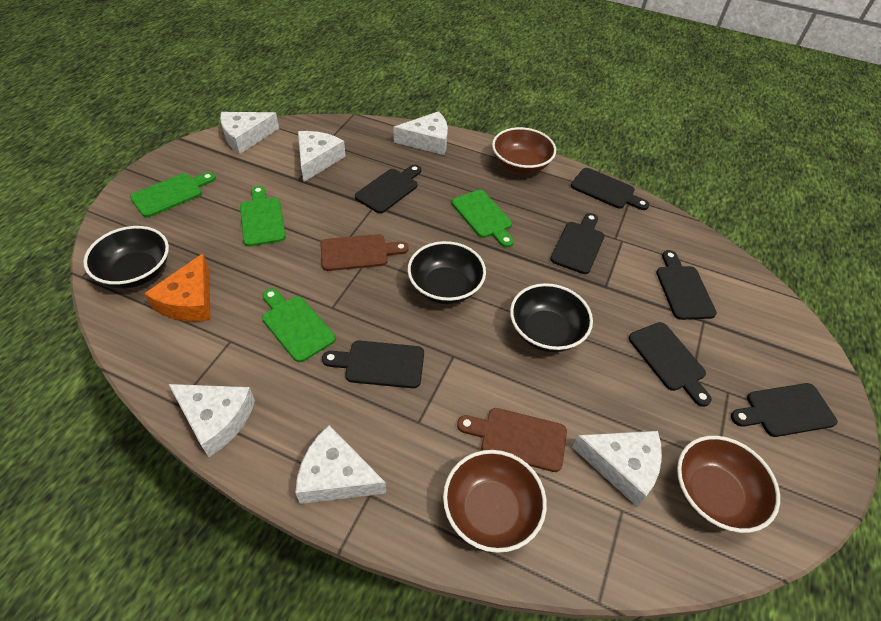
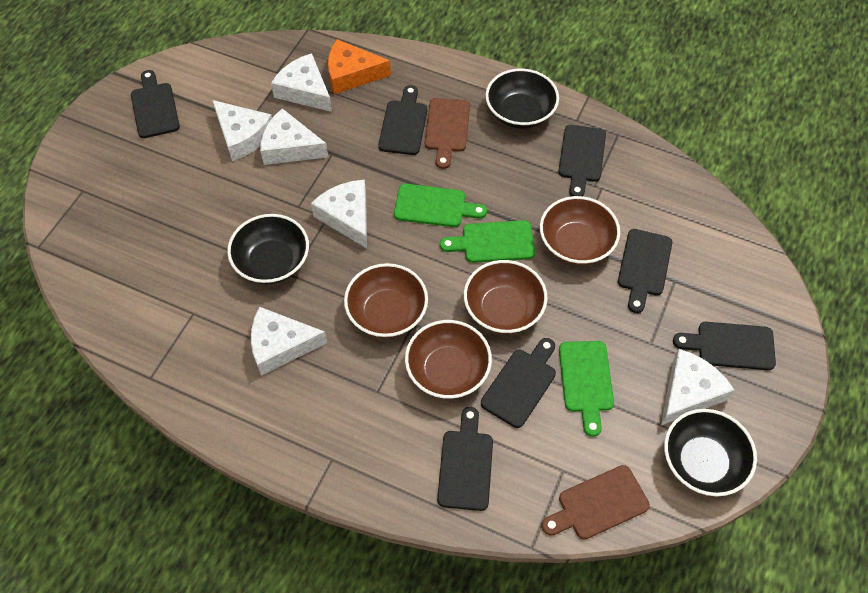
brown bowl: 3 -> 4
green cutting board: 4 -> 3

